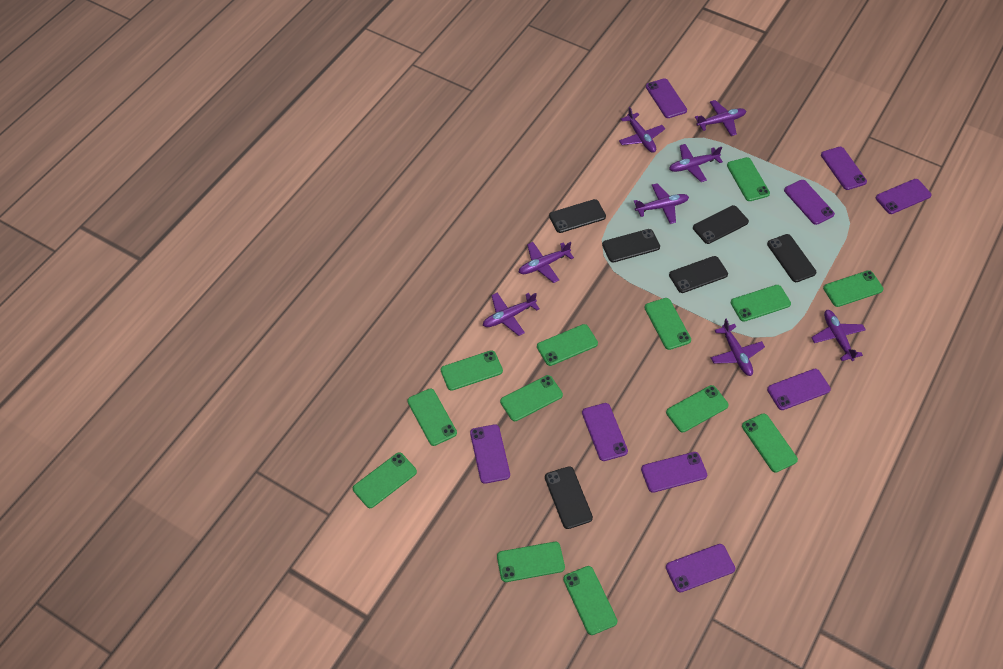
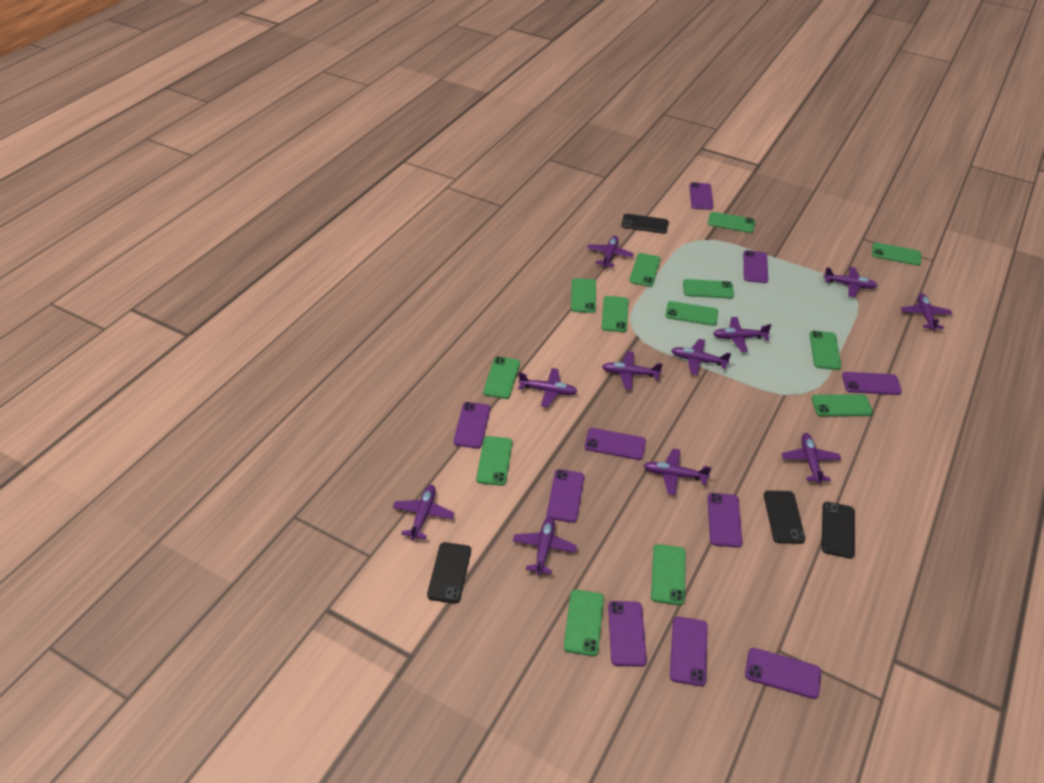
black phone: 6 -> 4
purple phone: 9 -> 10
purple plane: 8 -> 11

